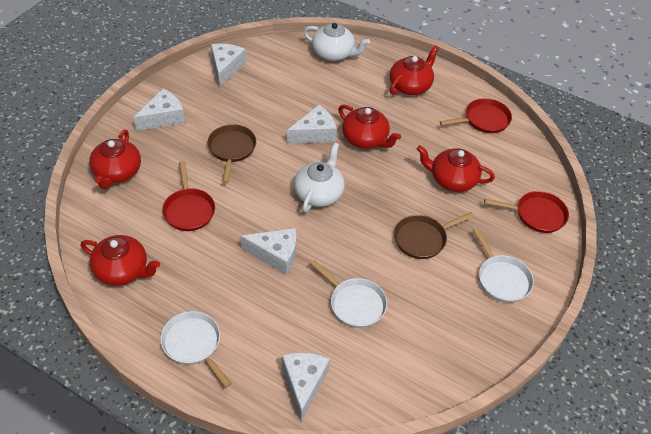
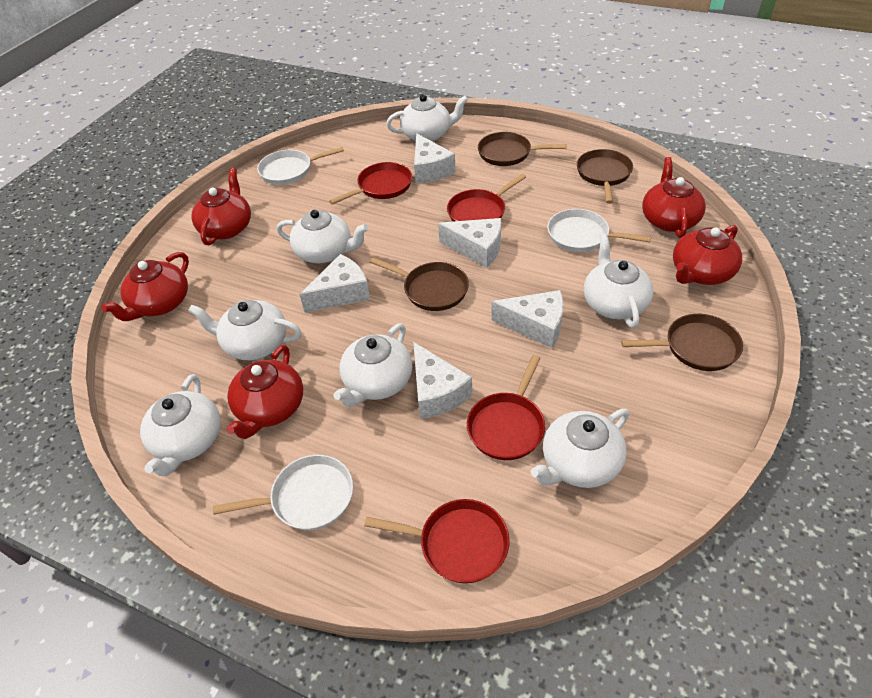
brown pan: 2 -> 4
red pan: 3 -> 4
white teapot: 2 -> 7

